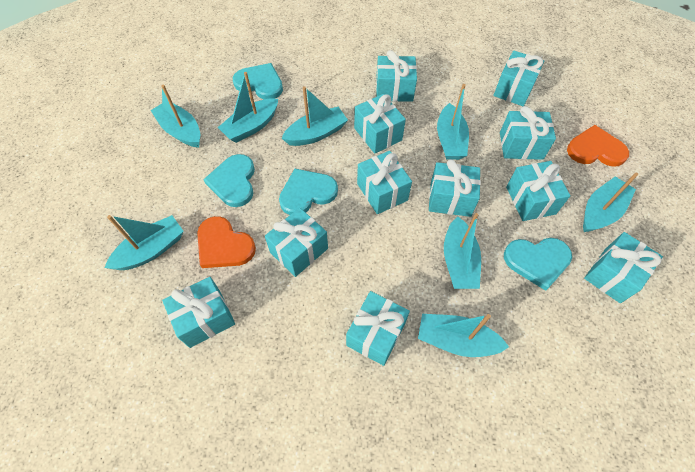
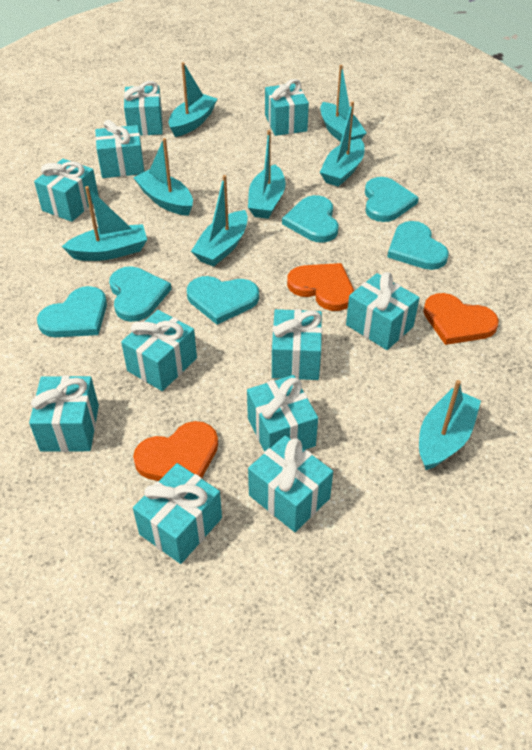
orange heart: 2 -> 3
turquoise heart: 4 -> 6

